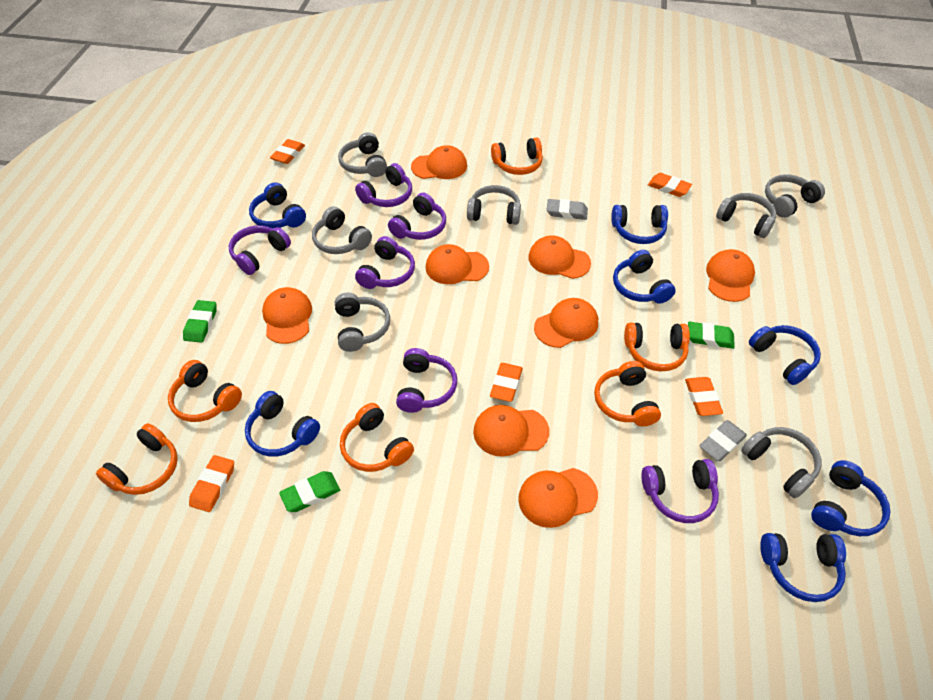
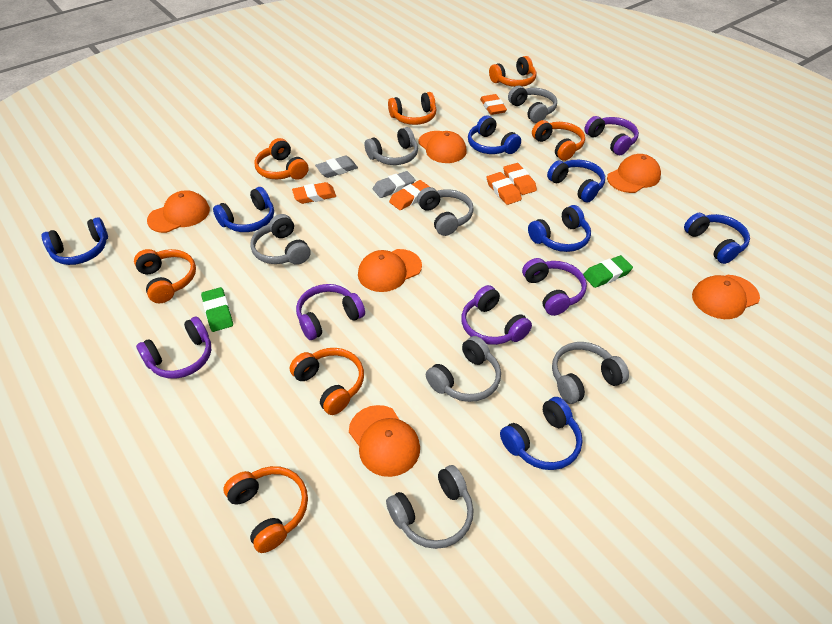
green eraser: 3 -> 2
orange cap: 8 -> 6
orange headphones: 6 -> 7
purple headphones: 6 -> 5

